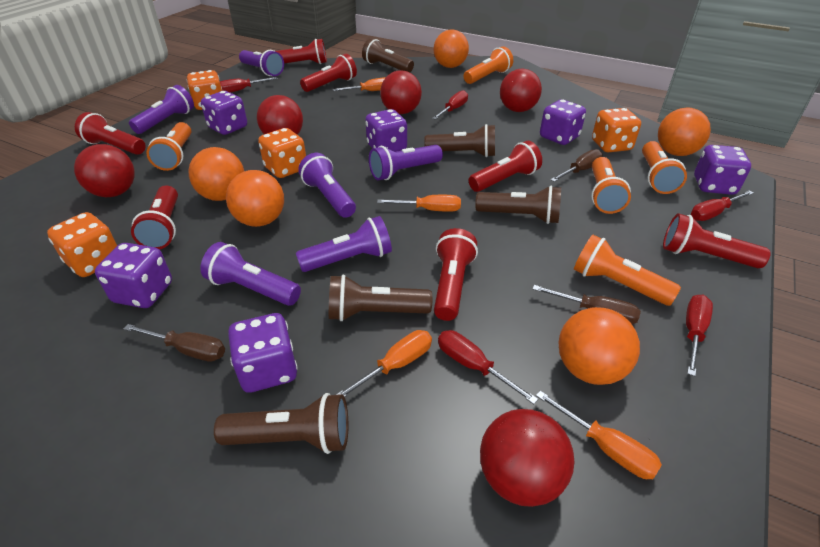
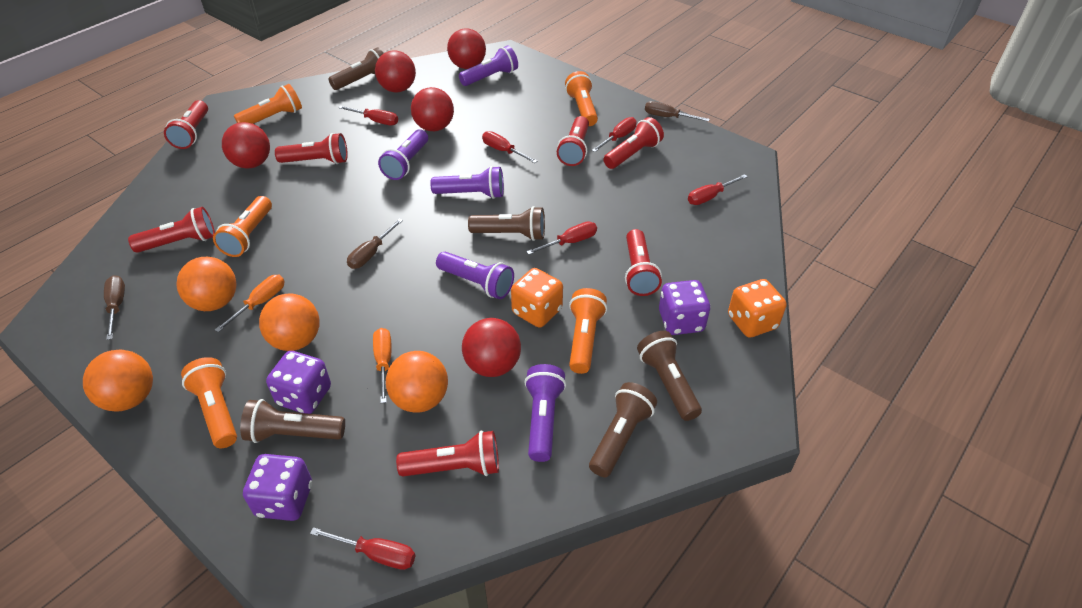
orange ball: 5 -> 4
orange dice: 4 -> 2
orange screwdriver: 4 -> 2
purple dice: 6 -> 3
purple flashlight: 6 -> 5
red screwdriver: 5 -> 6

